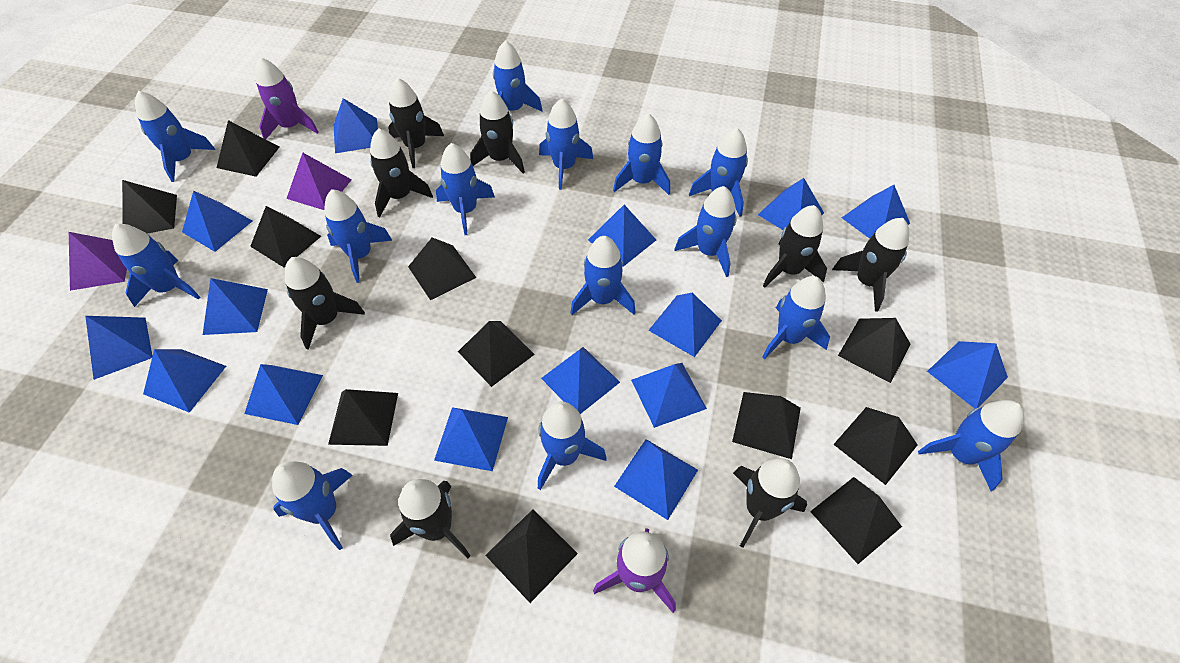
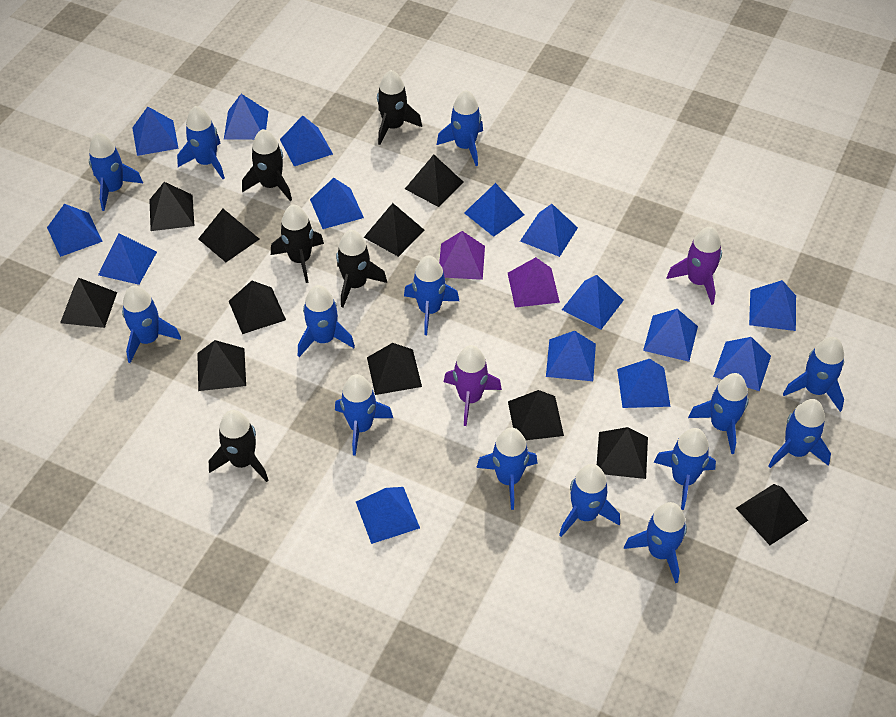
black rocket: 8 -> 5

